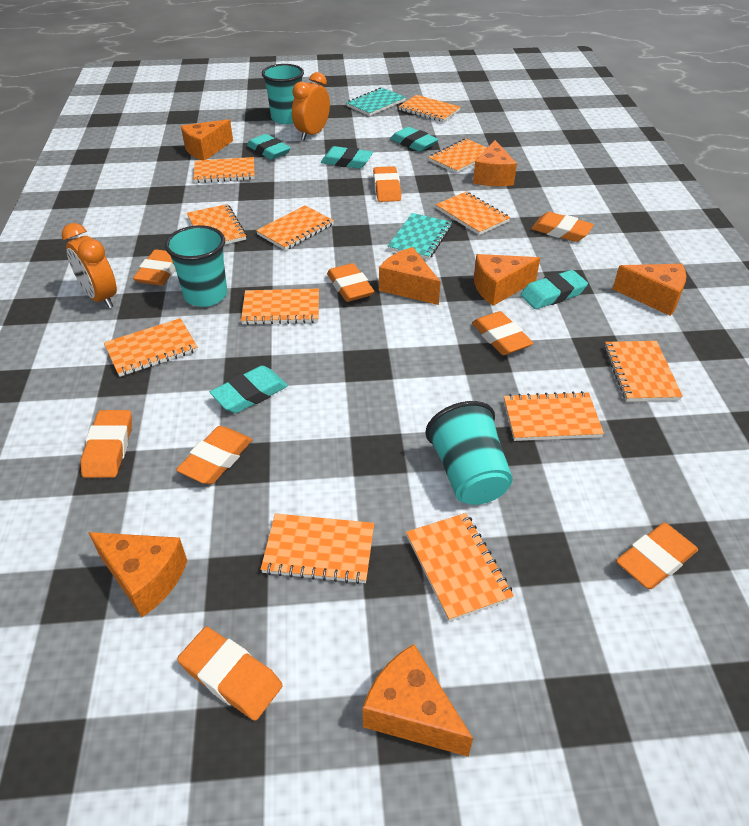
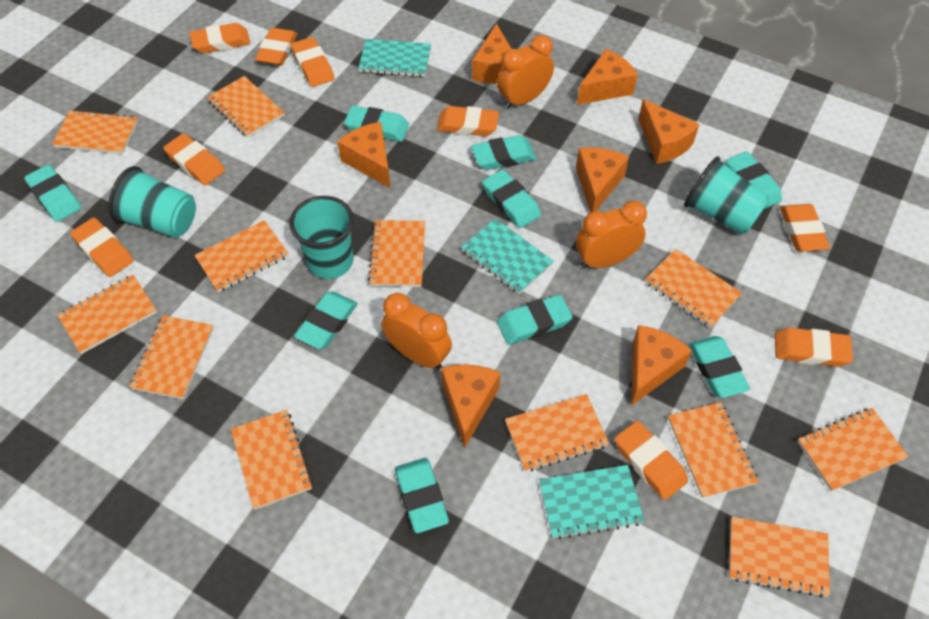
orange clock: 2 -> 3
turquoise eraser: 5 -> 9
turquoise notebook: 2 -> 3

